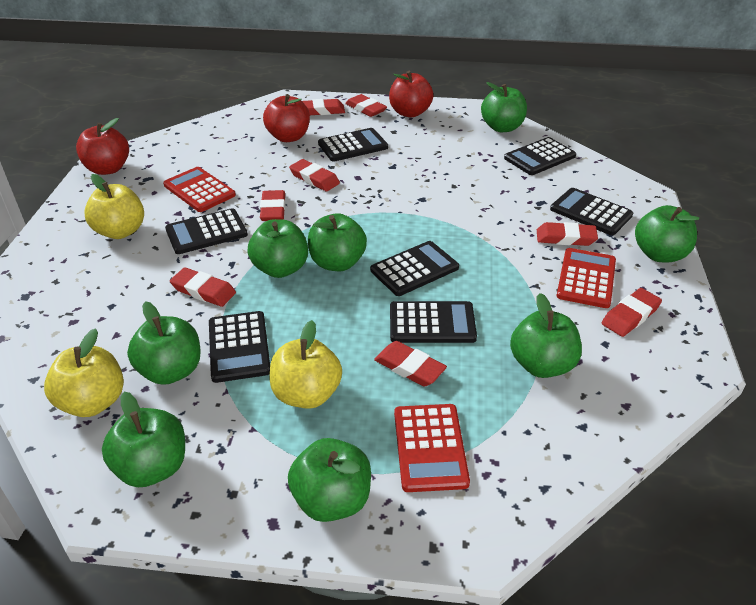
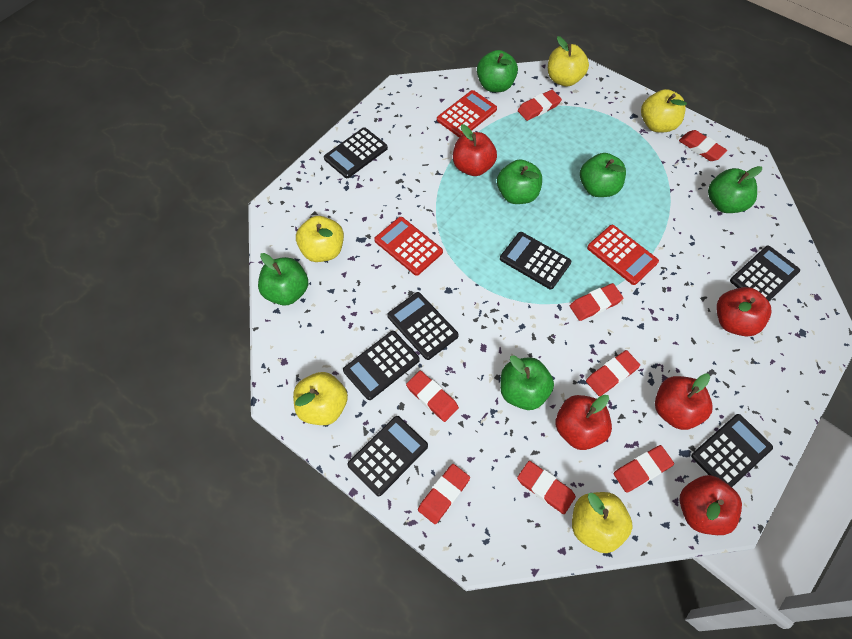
green apple: 8 -> 6
red apple: 3 -> 5
yellow apple: 3 -> 5

